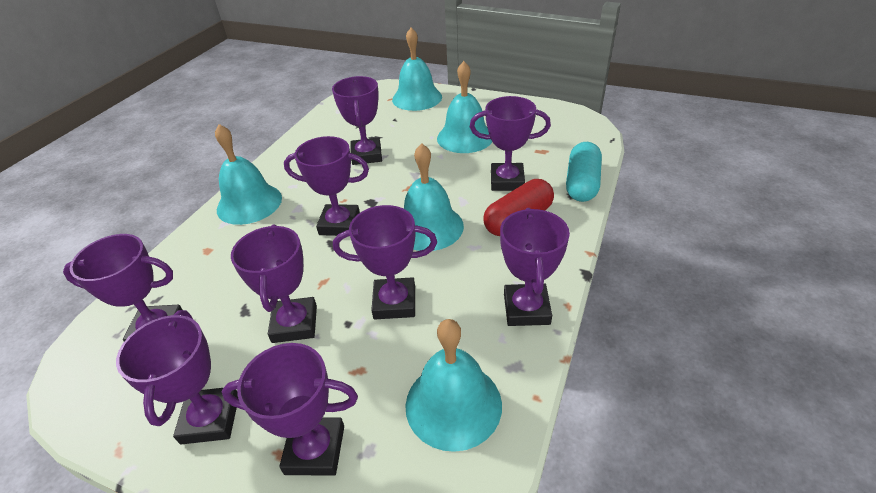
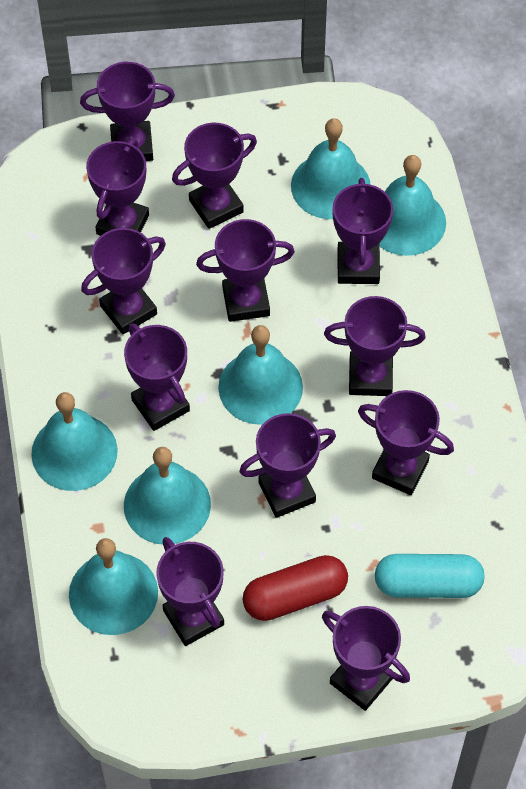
purple trophy: 9 -> 12
turquoise bell: 5 -> 6

